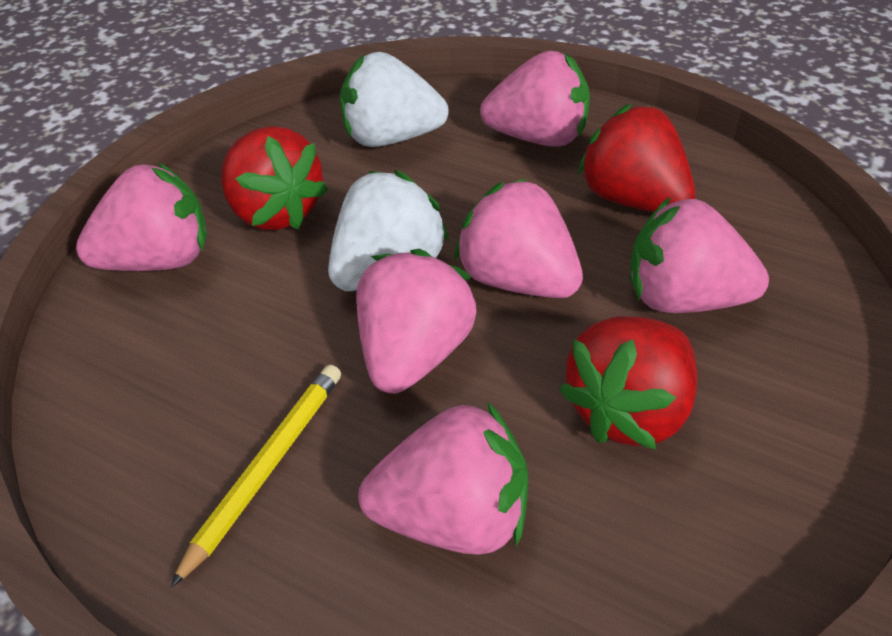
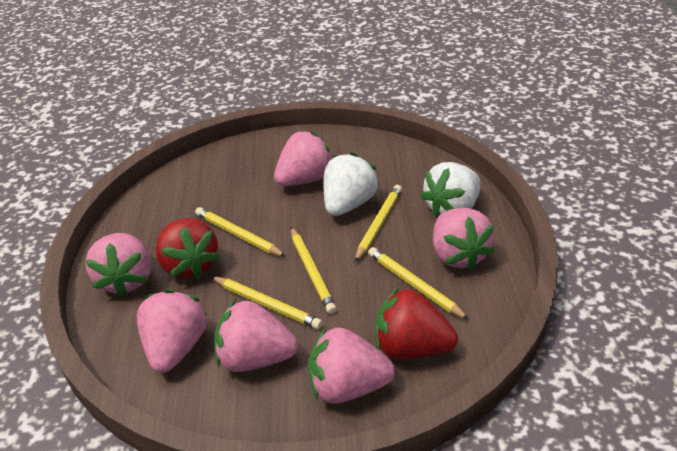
red strawberry: 3 -> 2
yellow pencil: 1 -> 5

